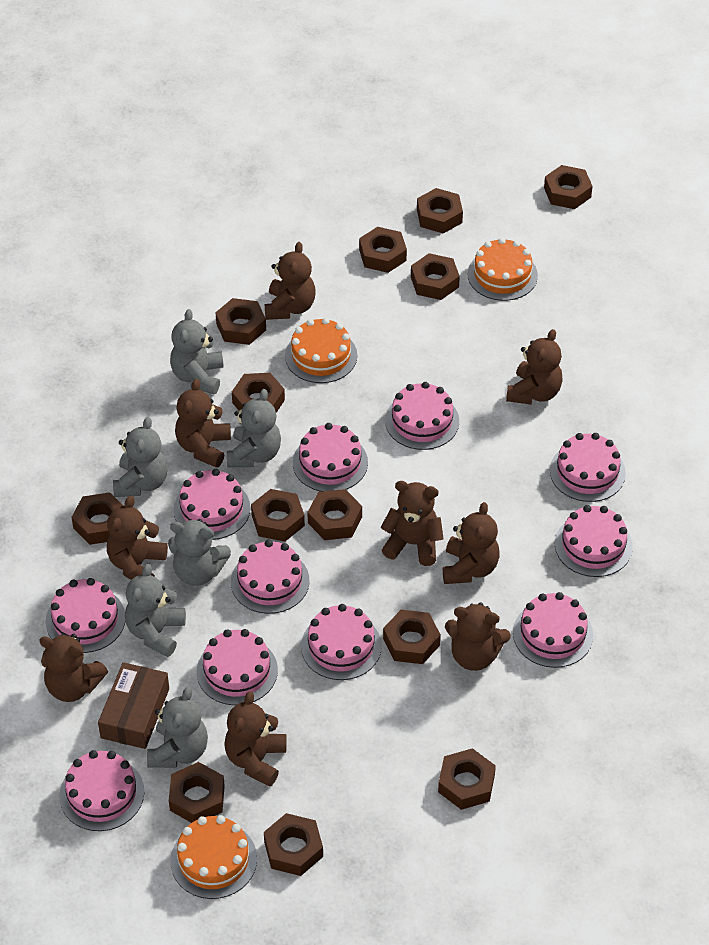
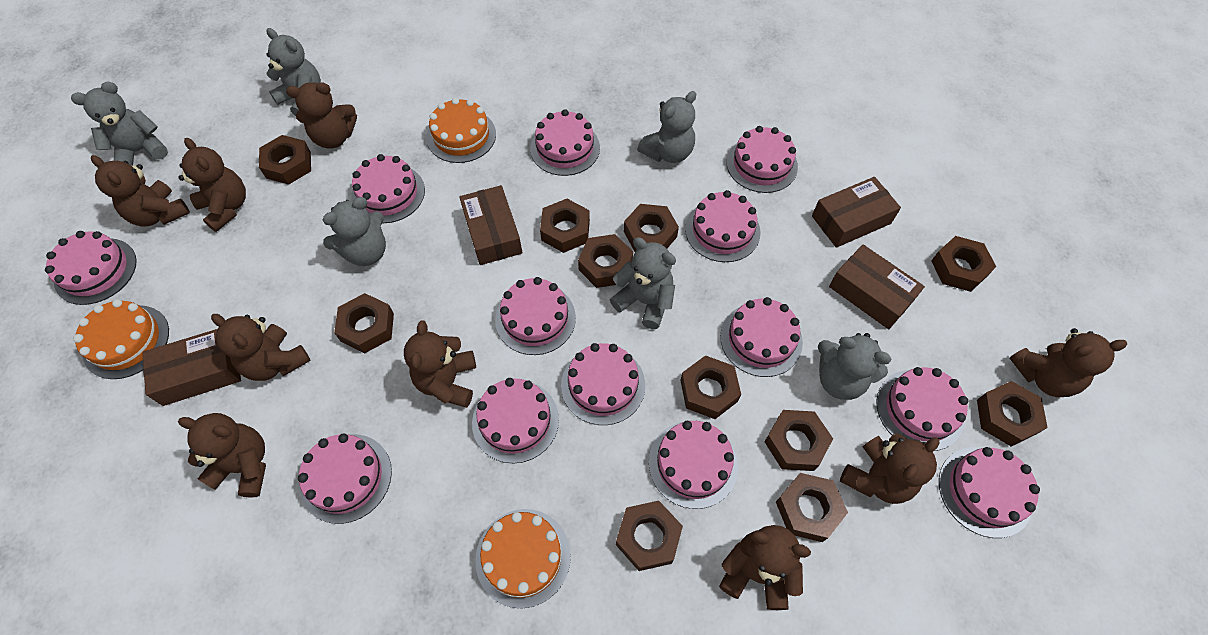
brown box: 1 -> 4
brown nut: 13 -> 11
pink cake: 11 -> 13

